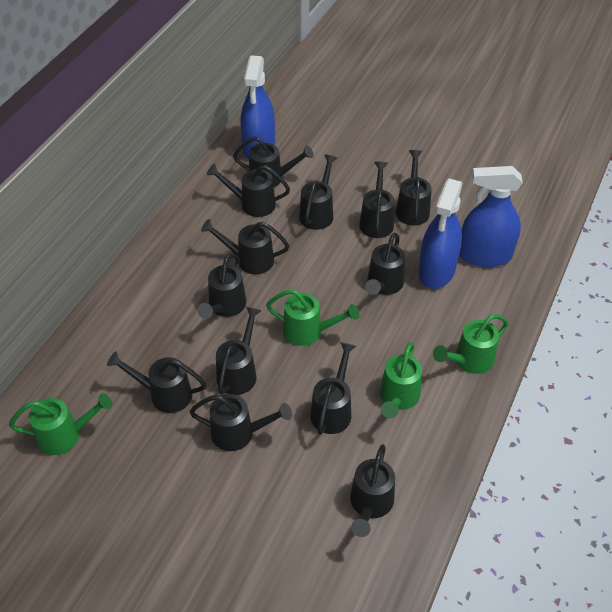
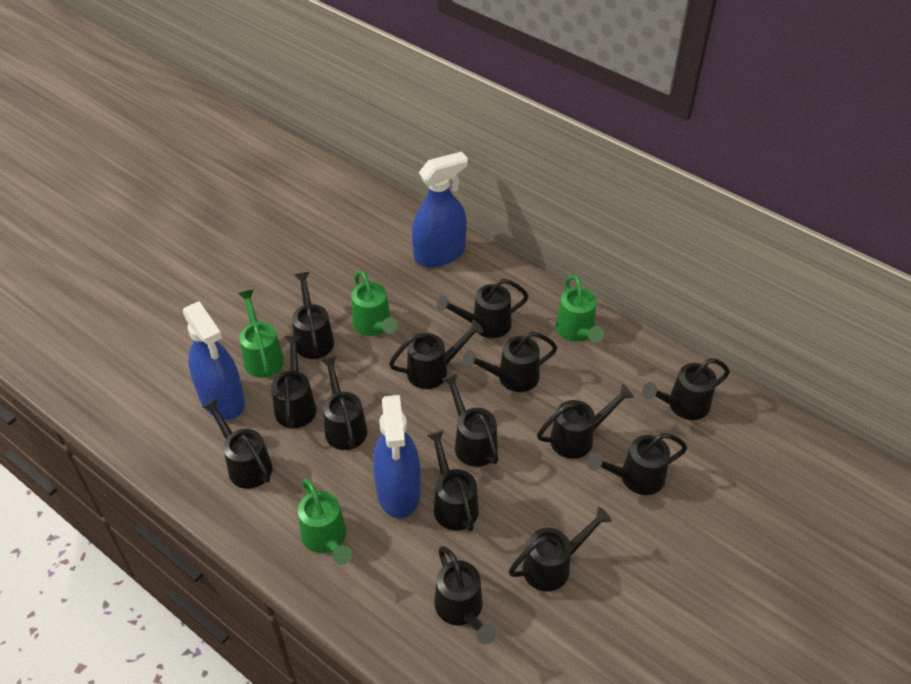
black watering can: 13 -> 14

